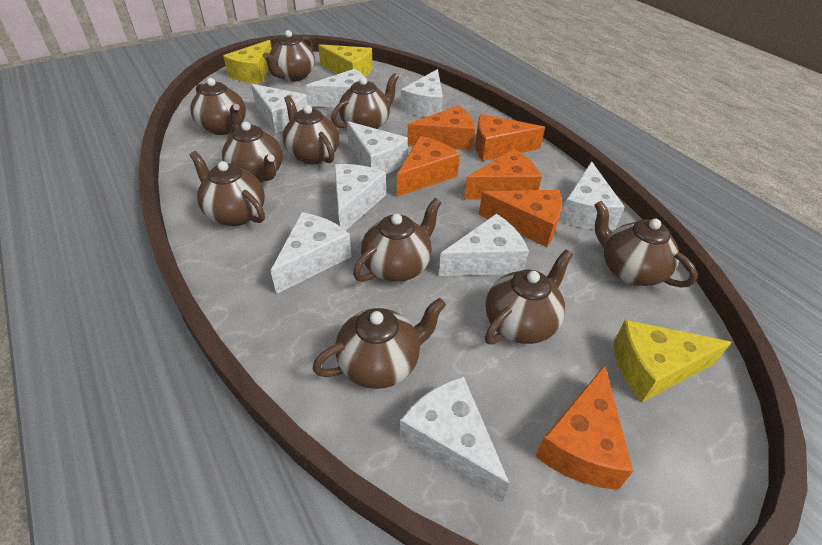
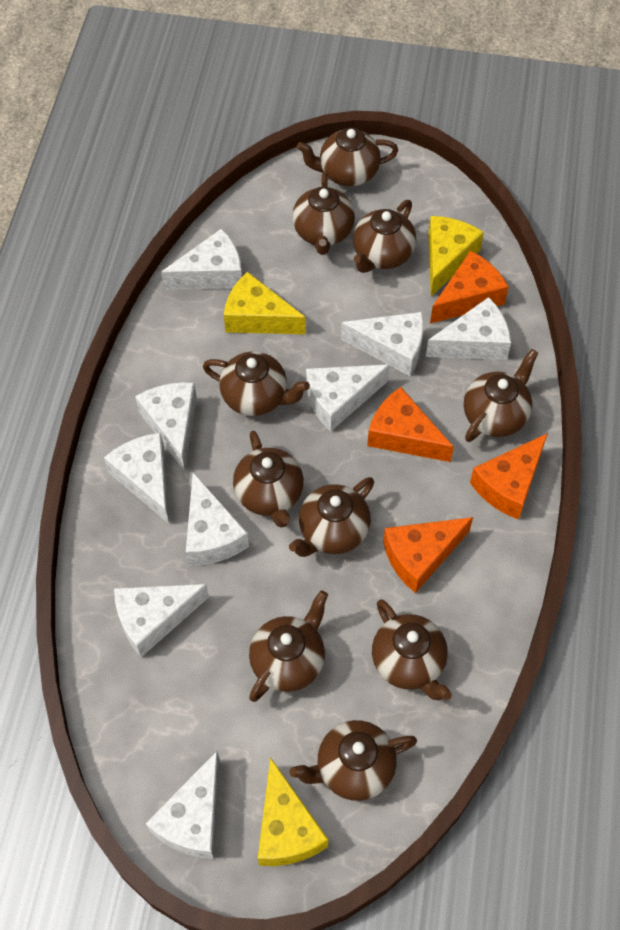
orange cheese: 6 -> 4

